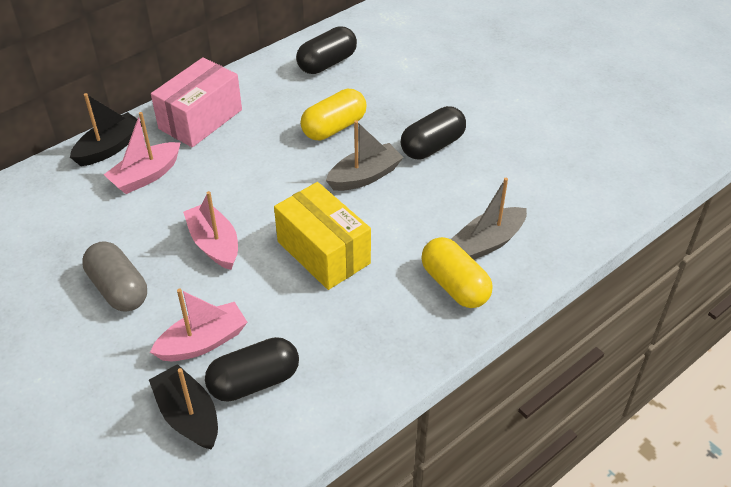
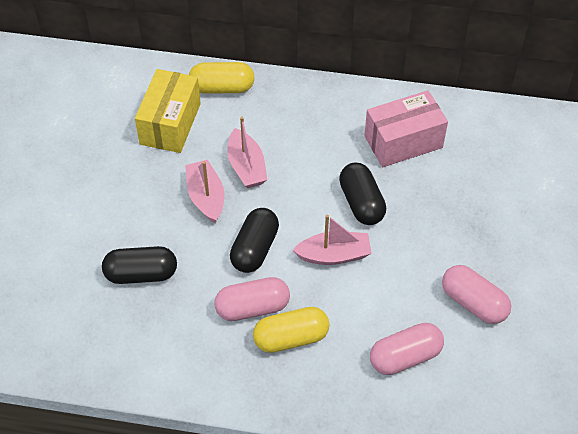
black boat: 2 -> 0
grey boat: 2 -> 0
grey capsule: 1 -> 0
pink capsule: 0 -> 3

